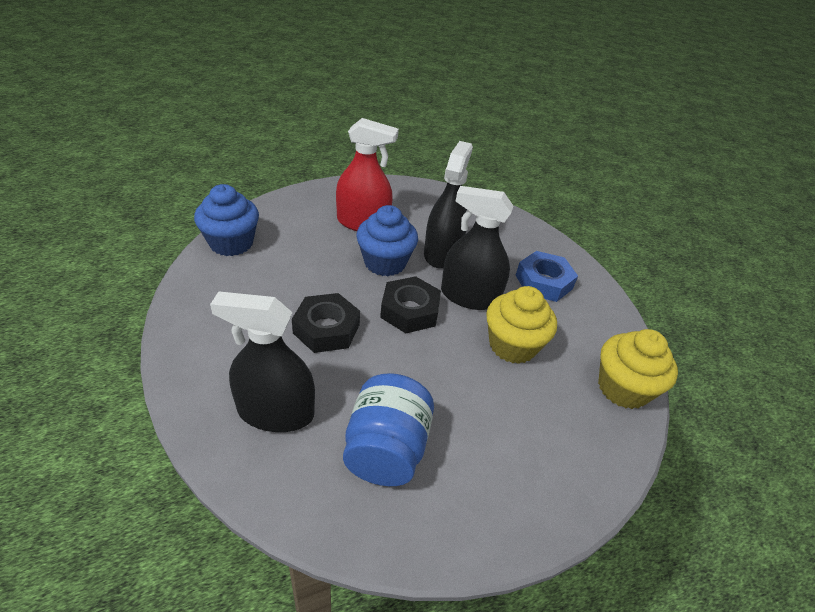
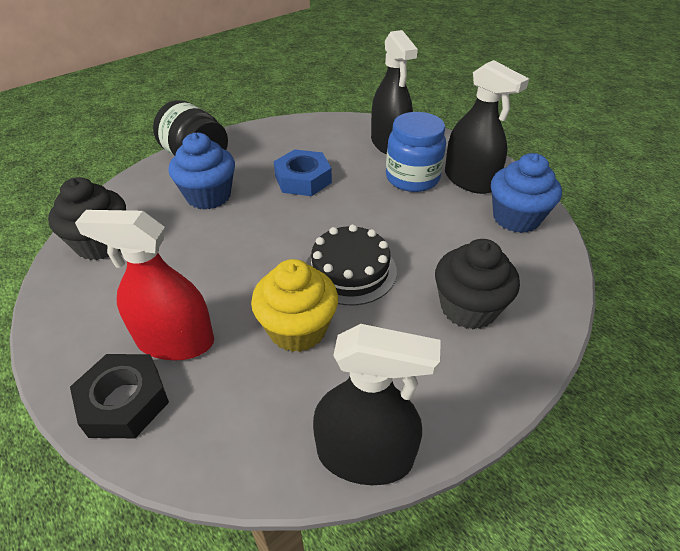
black cake: 0 -> 1
black cupcake: 0 -> 2
black jar: 0 -> 1
black nut: 2 -> 1
yellow cupcake: 2 -> 1

